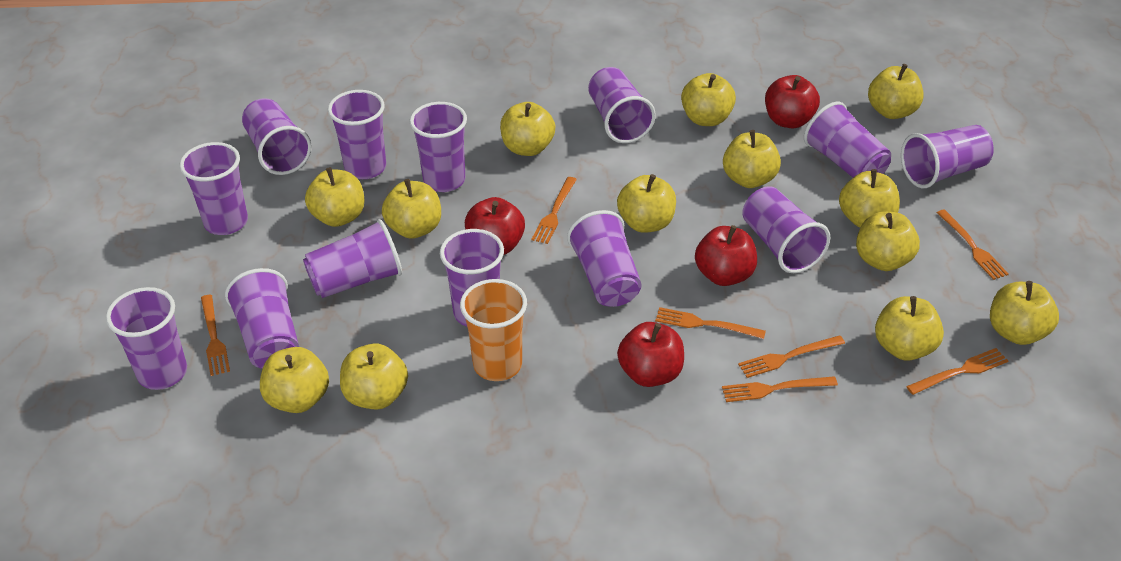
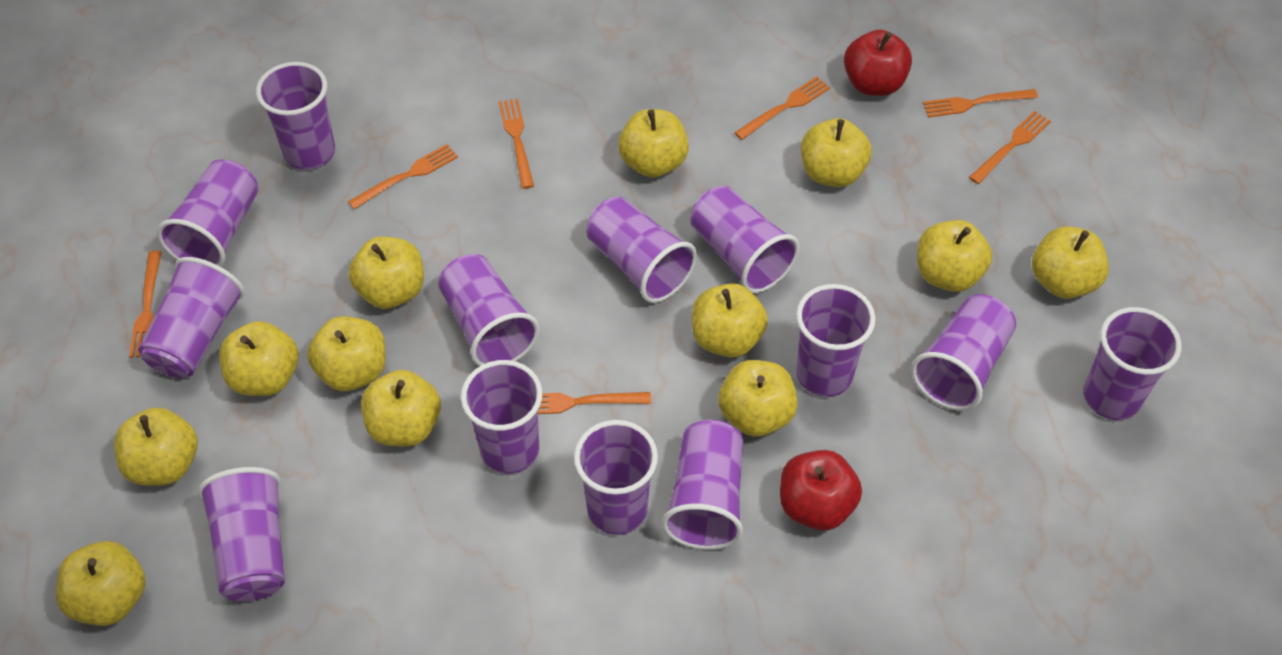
orange cup: 1 -> 0
red apple: 4 -> 2
yellow apple: 13 -> 12

